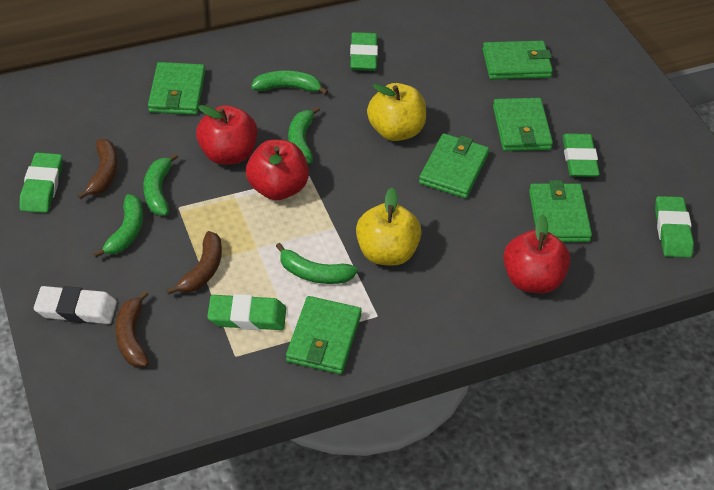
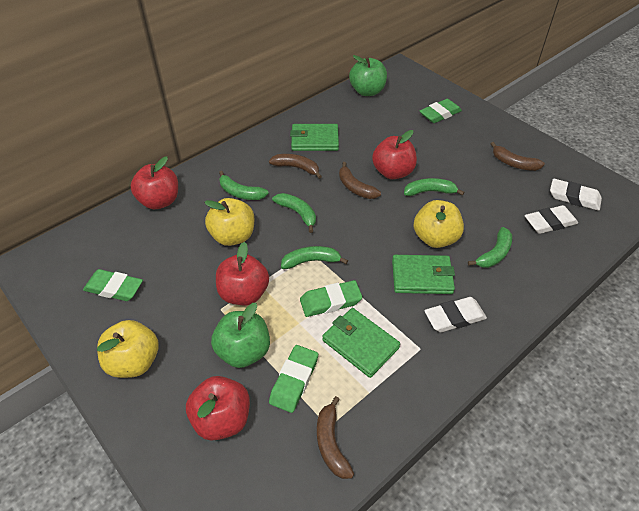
brown banana: 3 -> 4
green apple: 0 -> 2
green eraser: 5 -> 4
green wallet: 6 -> 3
red apple: 3 -> 4
white eraser: 1 -> 3
yellow apple: 2 -> 3

